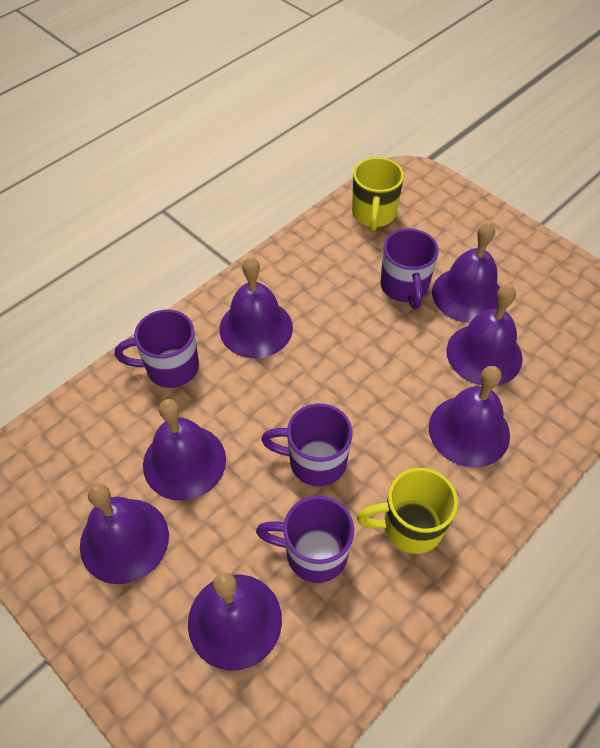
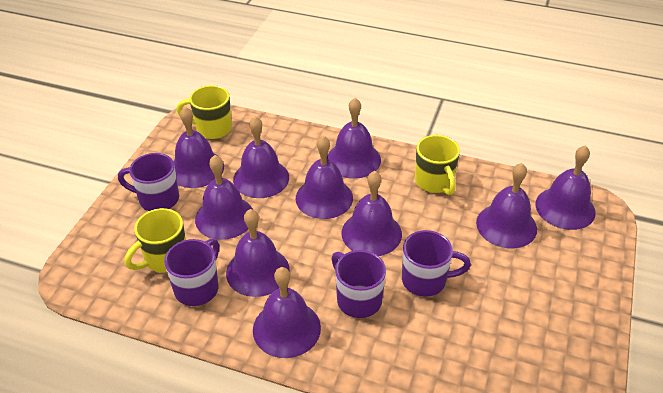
purple bell: 7 -> 10
yellow mug: 2 -> 3

